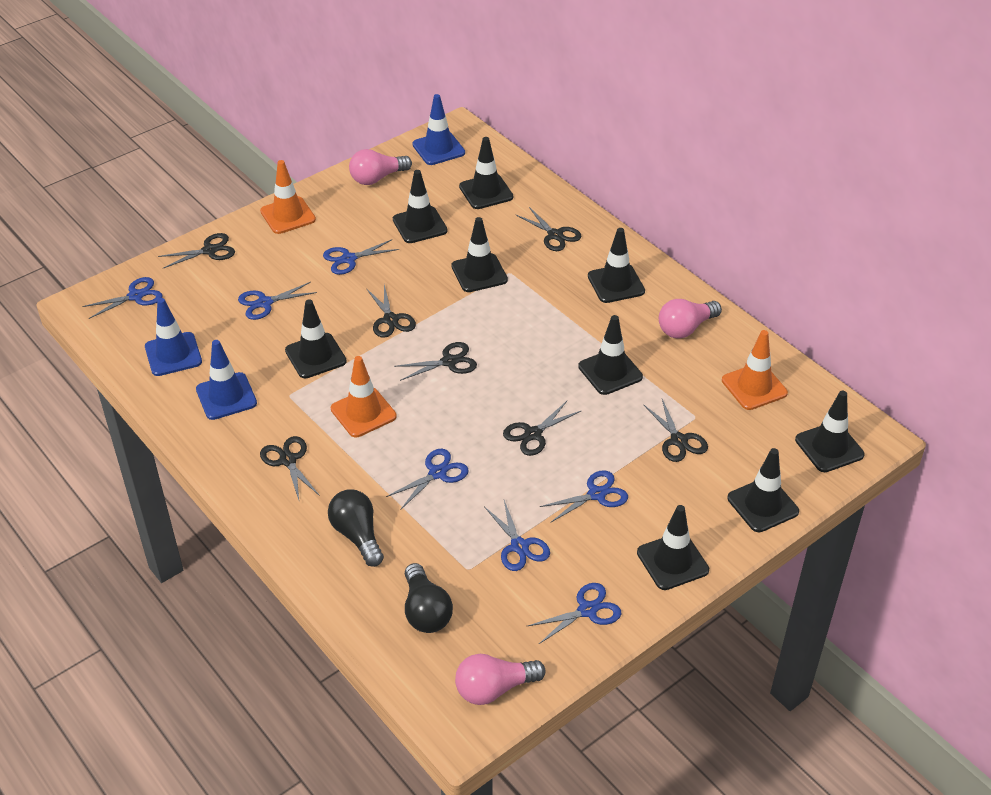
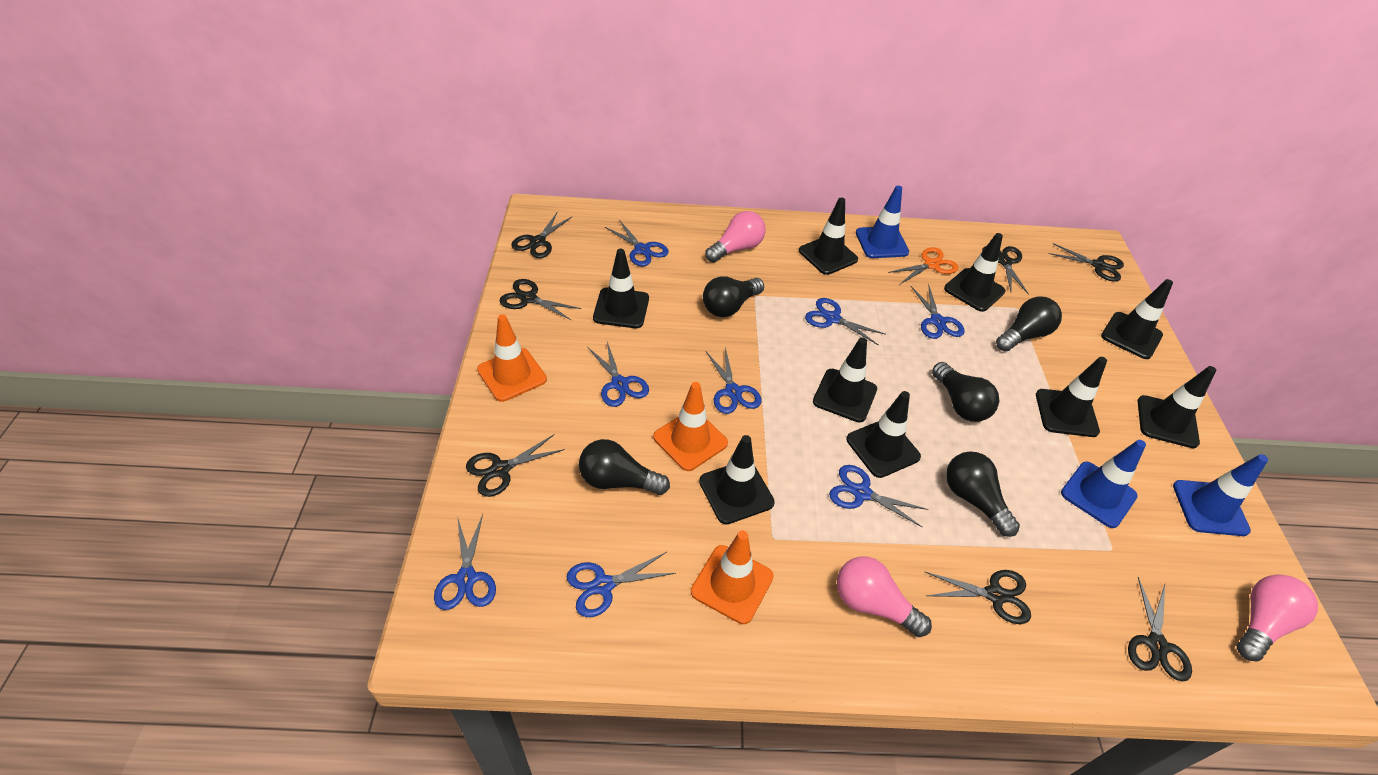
black light bulb: 2 -> 5
blue scissors: 7 -> 8
orange scissors: 0 -> 1

